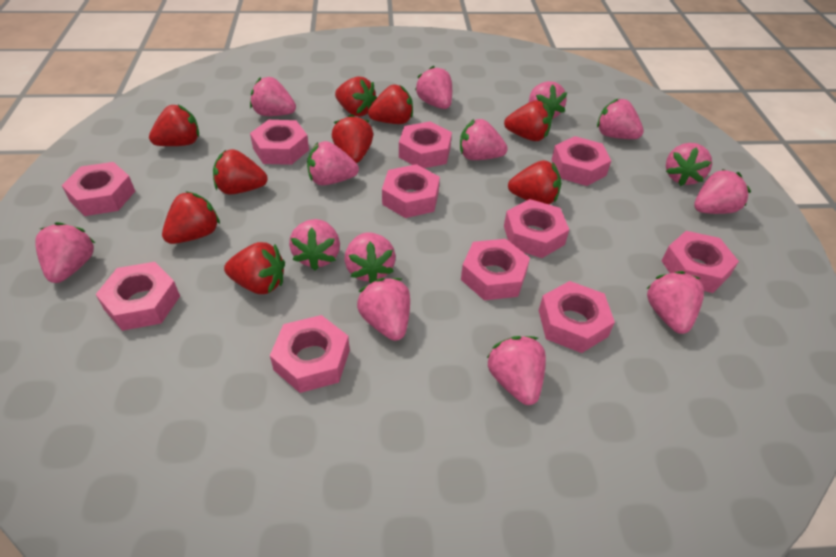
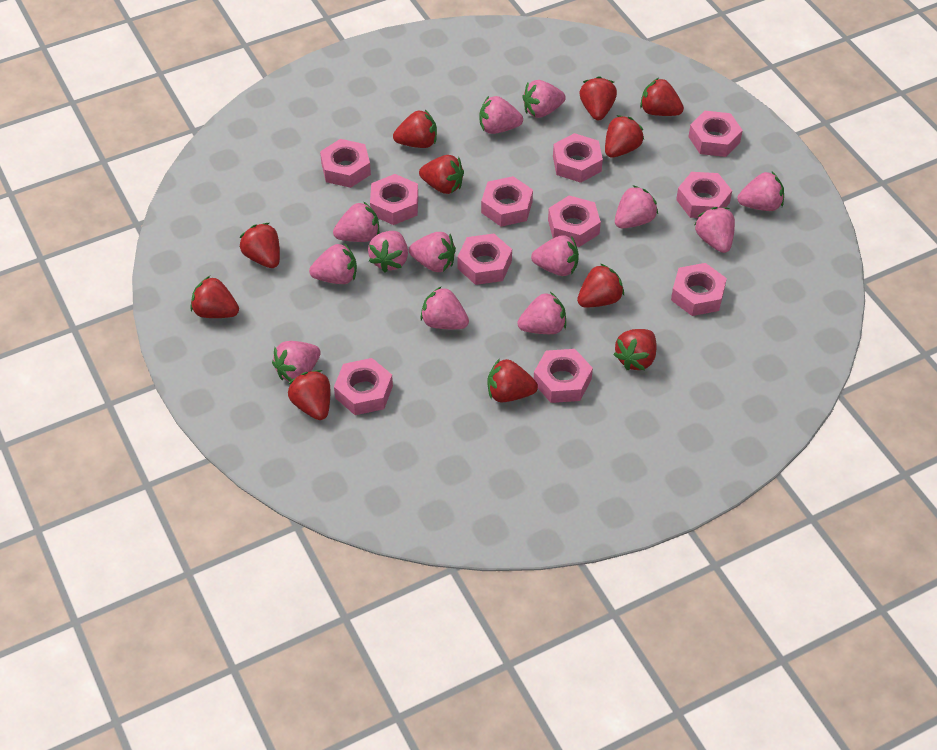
pink strawberry: 14 -> 13
red strawberry: 9 -> 11

